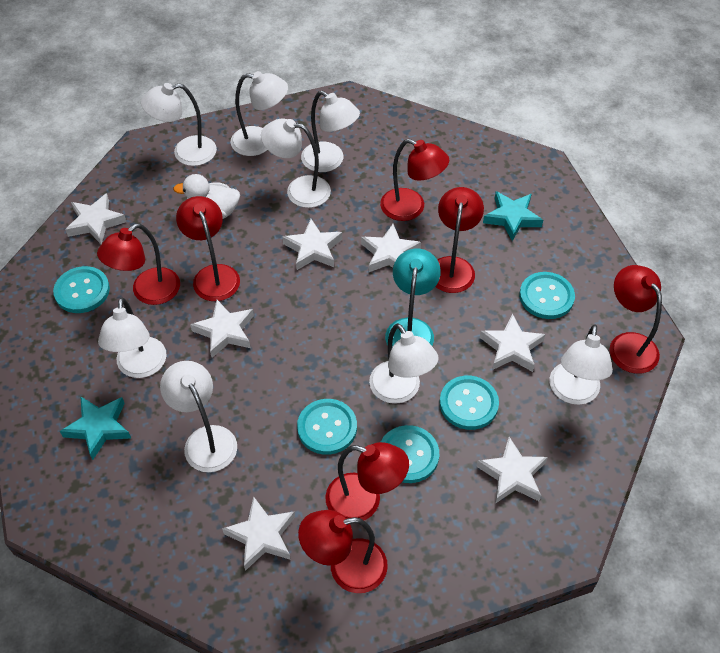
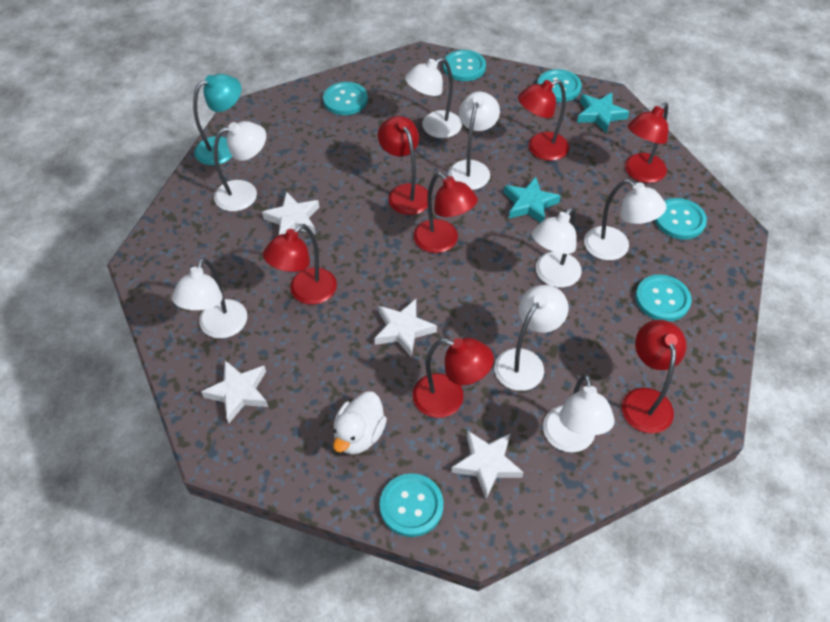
turquoise button: 5 -> 6
white star: 7 -> 4

